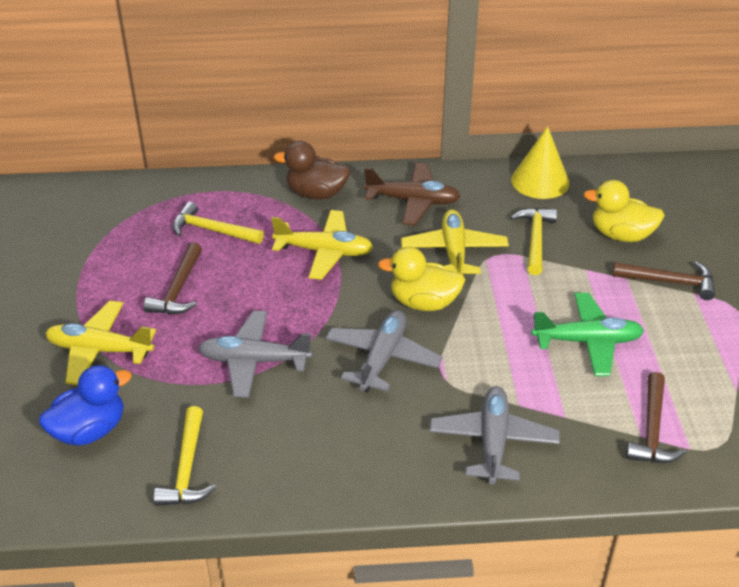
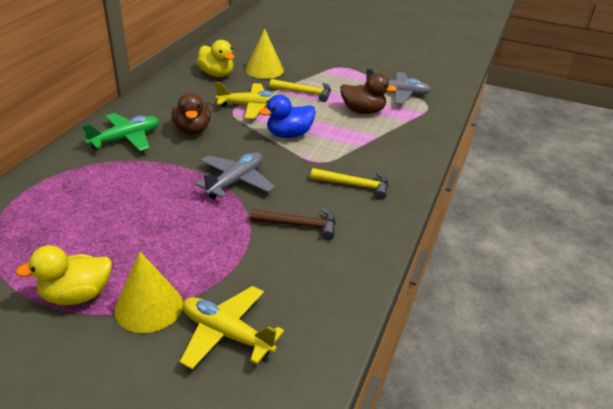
brown duck: 1 -> 2
brown hammer: 3 -> 1
brown plane: 1 -> 0
grey plane: 3 -> 2
yellow cone: 1 -> 2
yellow hammer: 3 -> 2
yellow plane: 3 -> 2

